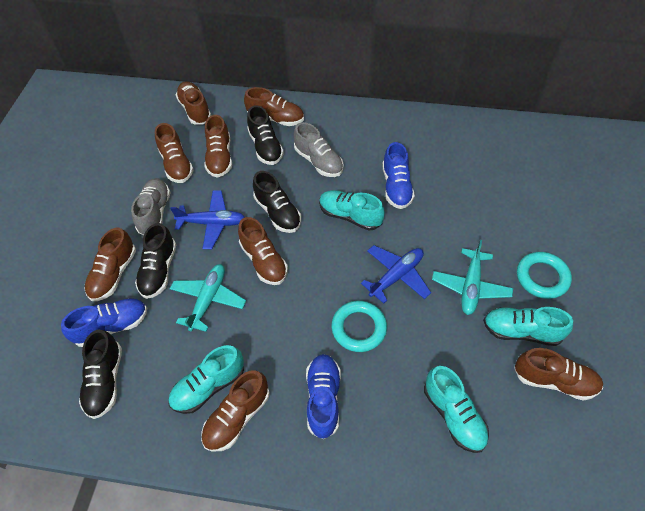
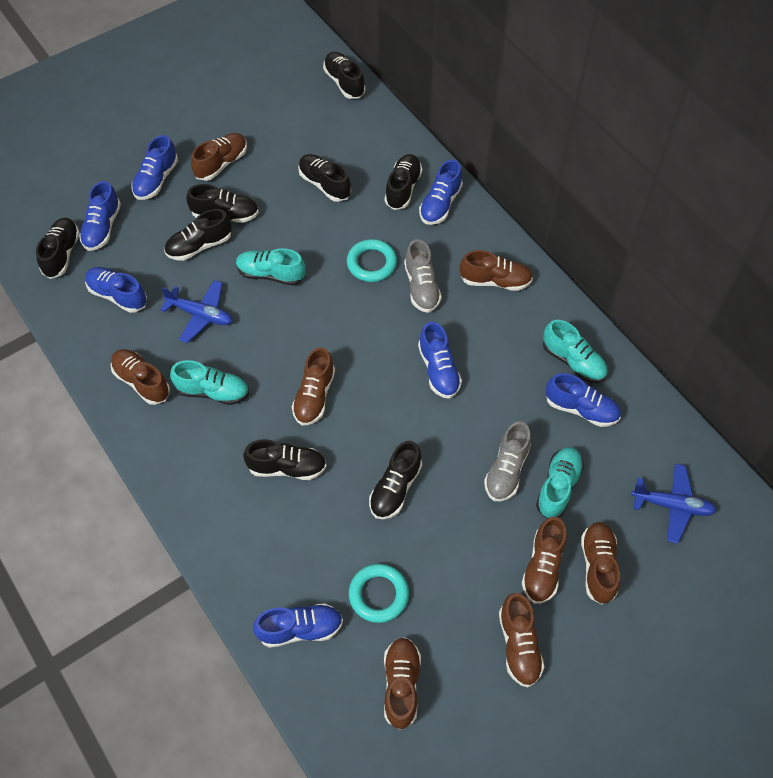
black shoe: 4 -> 8
blue shoe: 3 -> 7
turquoise plane: 2 -> 0

